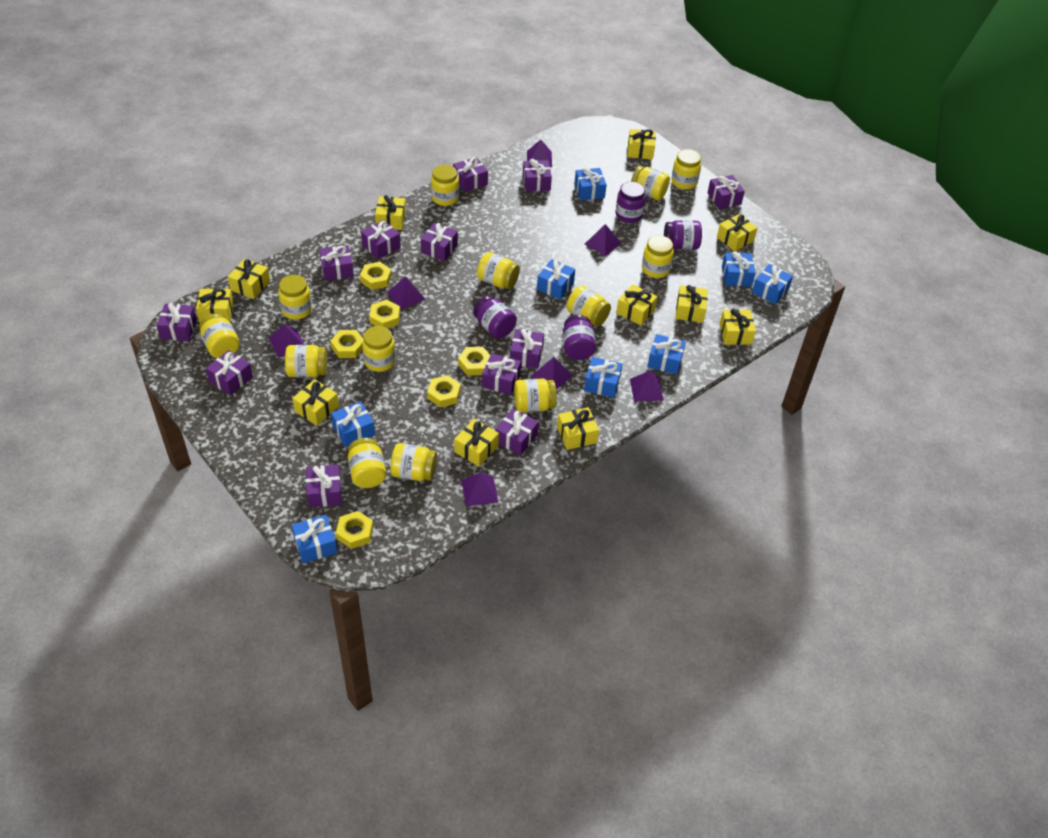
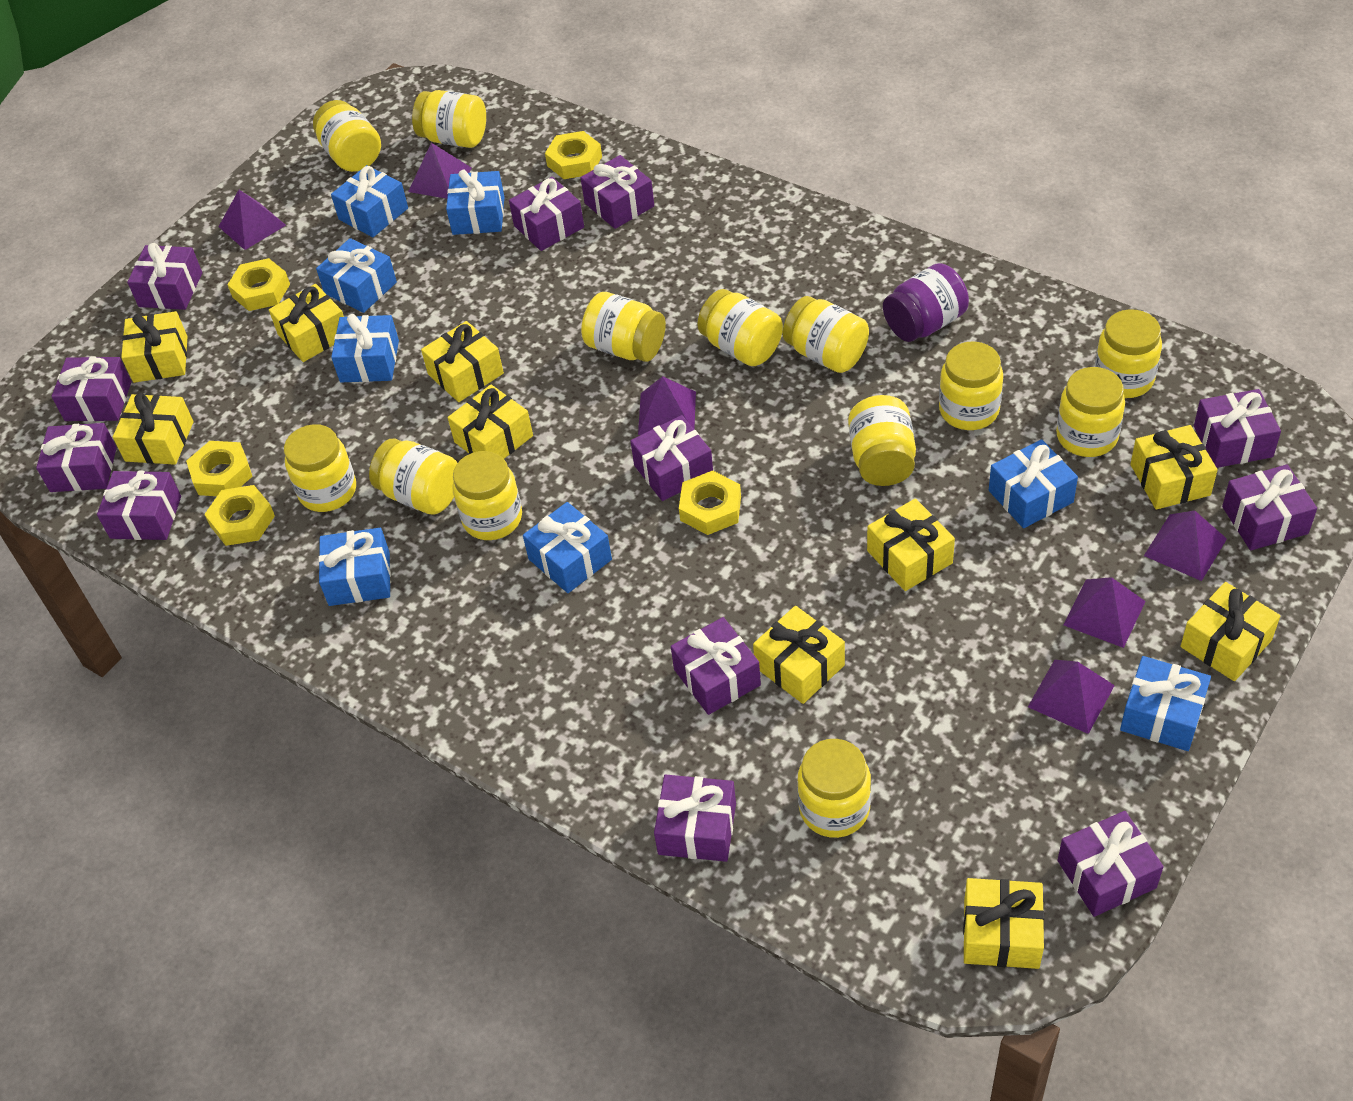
purple jar: 4 -> 1
purple pyramid: 7 -> 6
yellow gift: 11 -> 10
yellow nut: 6 -> 5

